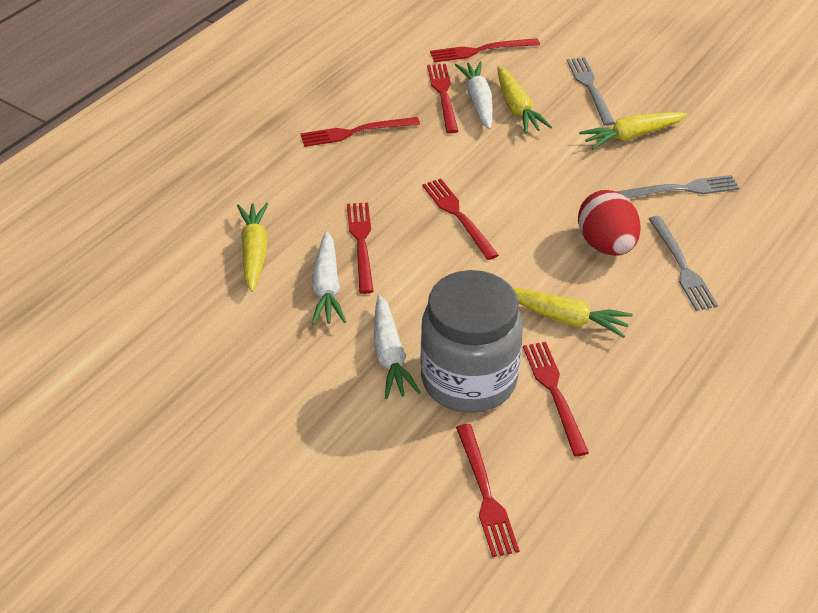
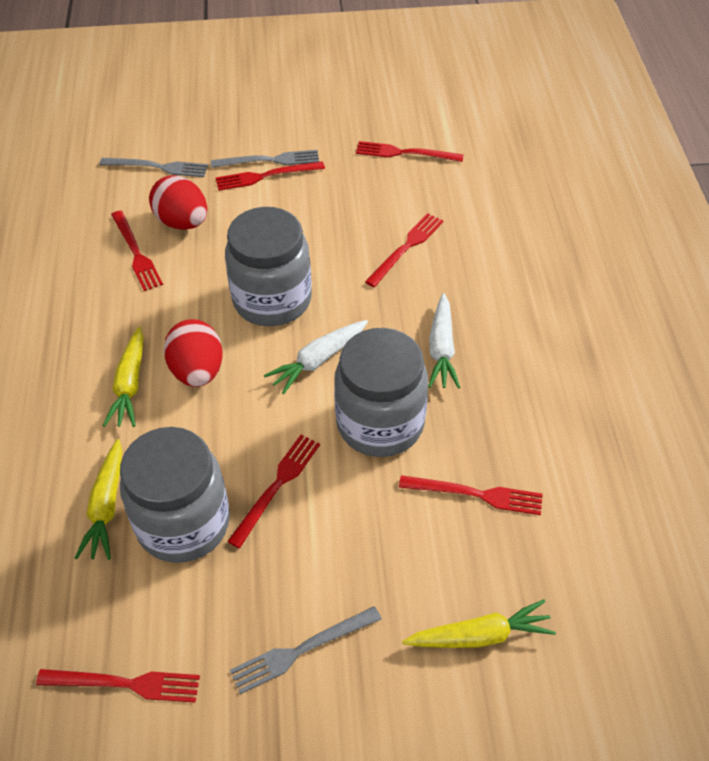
grey jar: 1 -> 3
red egg: 1 -> 2
white carrot: 3 -> 2
yellow carrot: 4 -> 3

